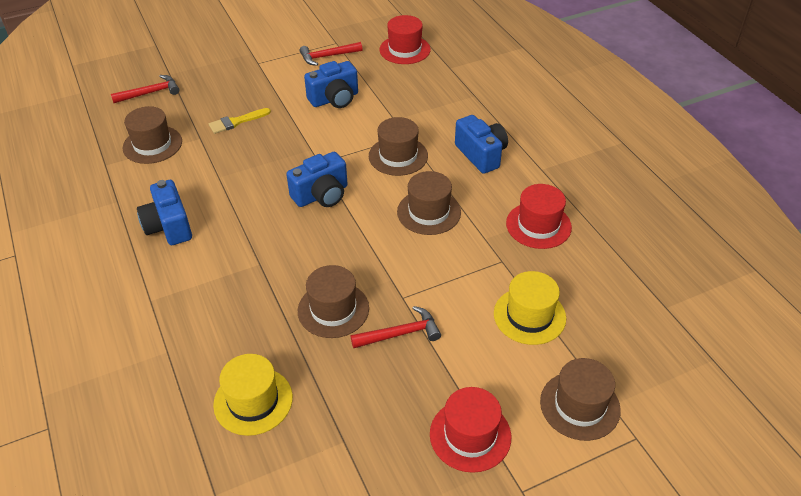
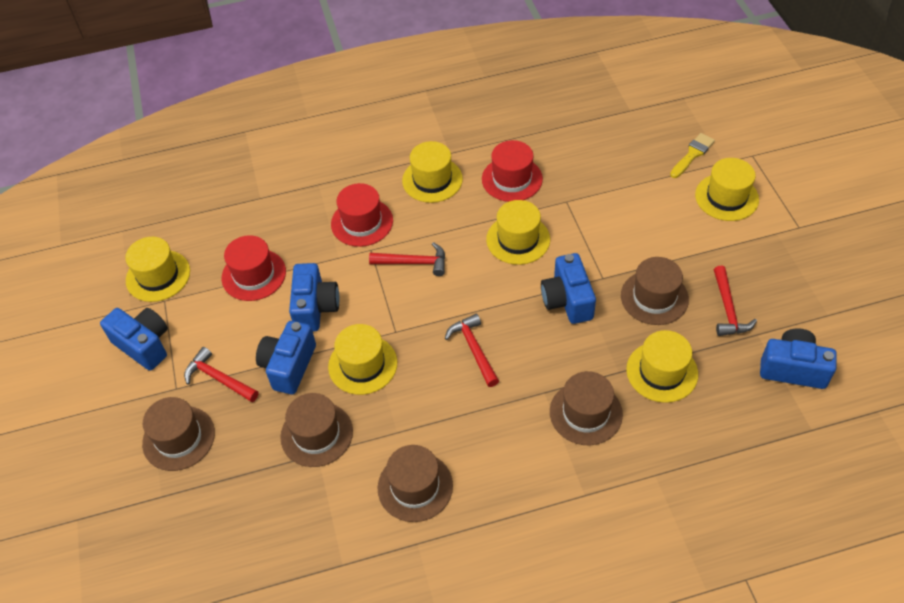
blue camera: 4 -> 5
red hammer: 3 -> 4
yellow hat: 2 -> 6

